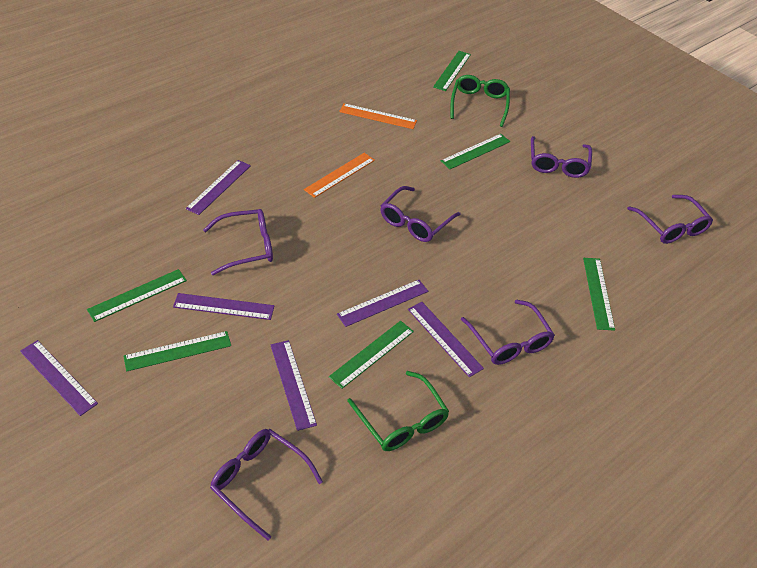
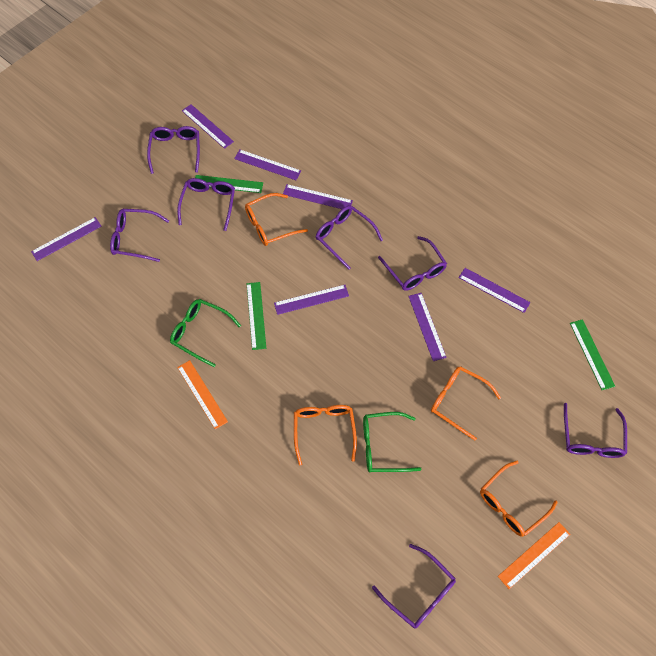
green ruler: 6 -> 3
orange glasses: 0 -> 4
purple glasses: 6 -> 7
purple ruler: 6 -> 7

